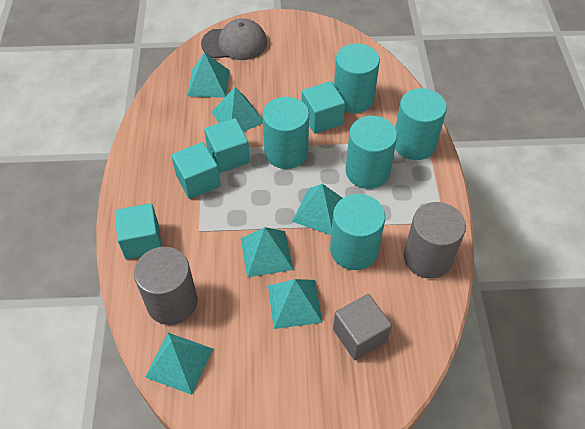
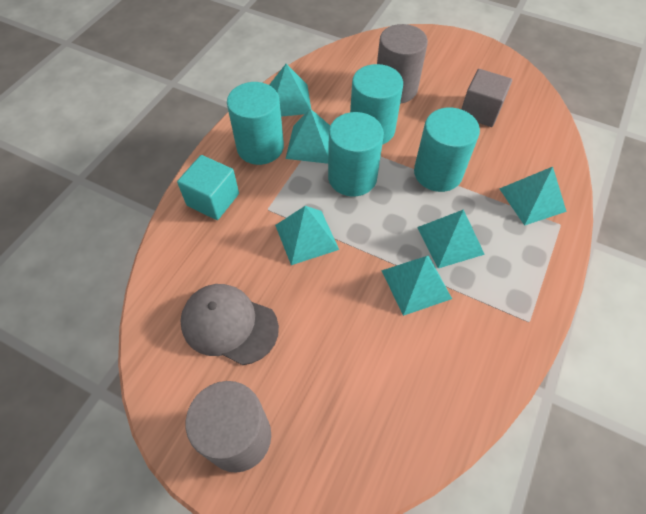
turquoise cube: 4 -> 1
turquoise cylinder: 5 -> 4

